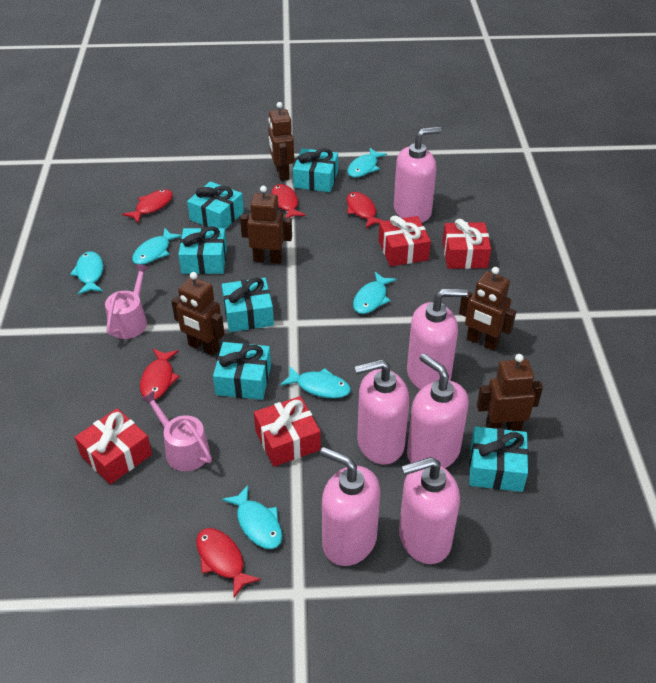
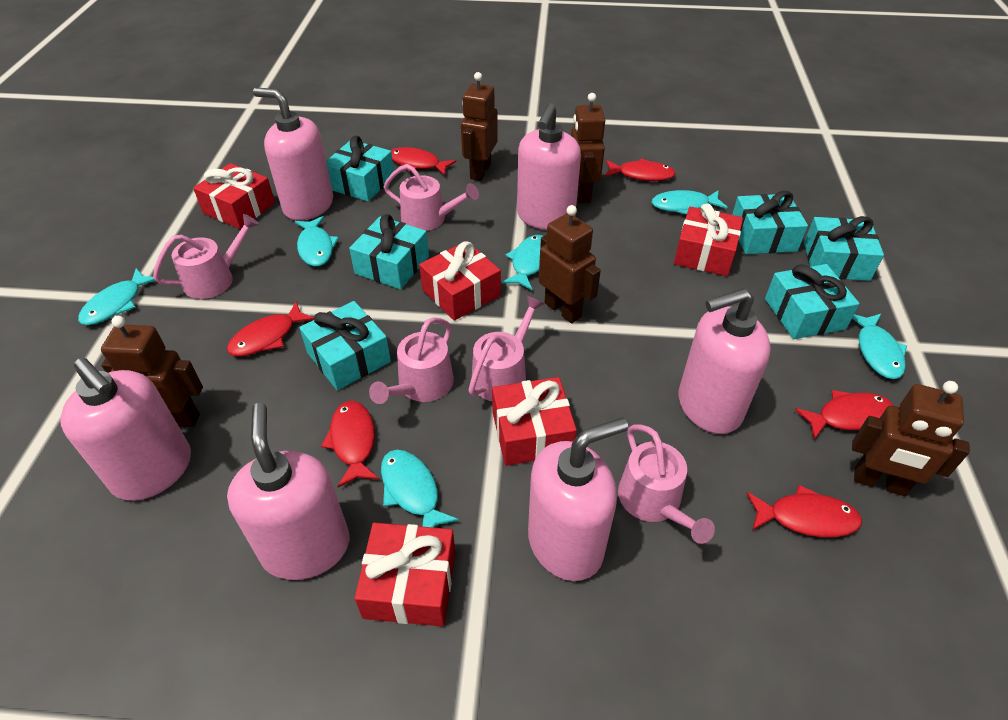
pink watering can: 2 -> 5
red fish: 5 -> 6
red gift: 4 -> 5

